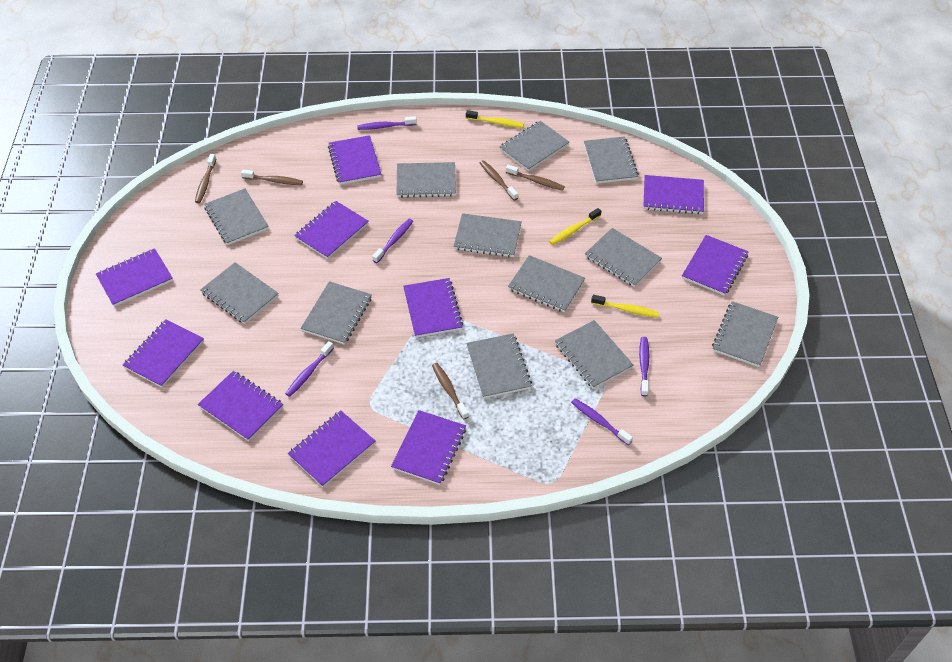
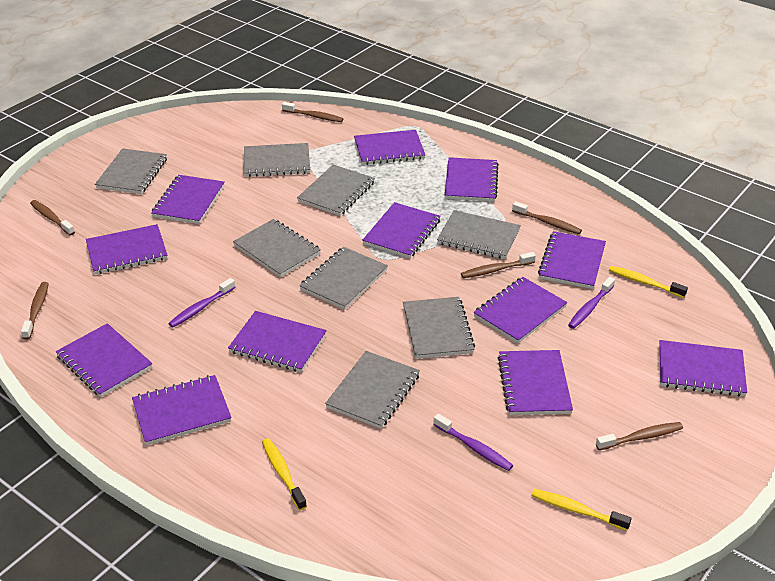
brown toothbrush: 5 -> 6
grey notebook: 12 -> 8
purple notebook: 10 -> 12
purple toothbrush: 5 -> 3

